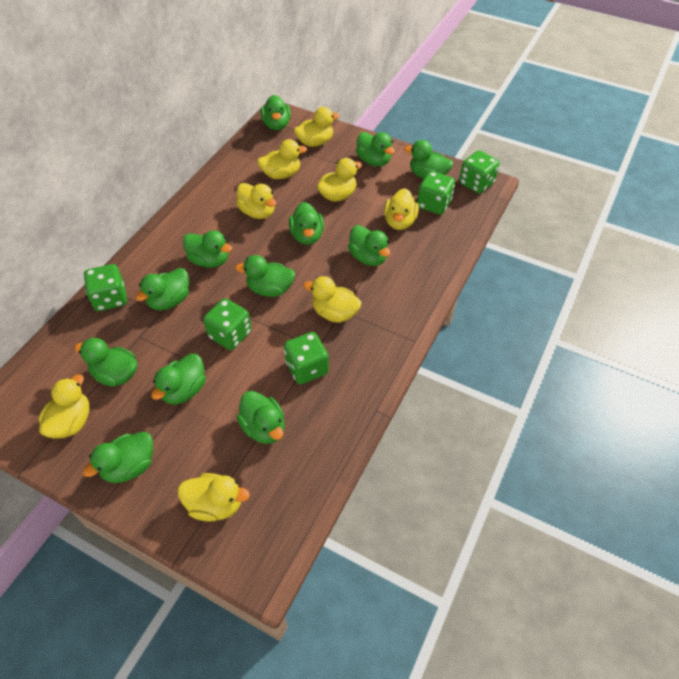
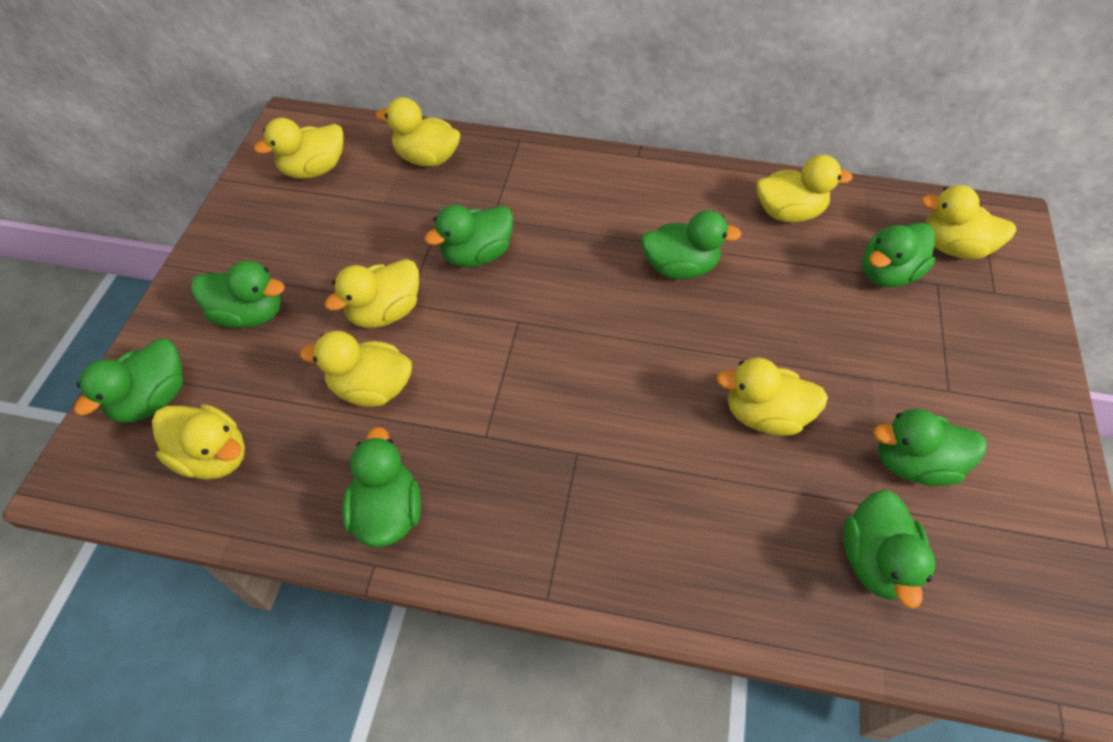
green dice: 5 -> 0
green duck: 12 -> 8

